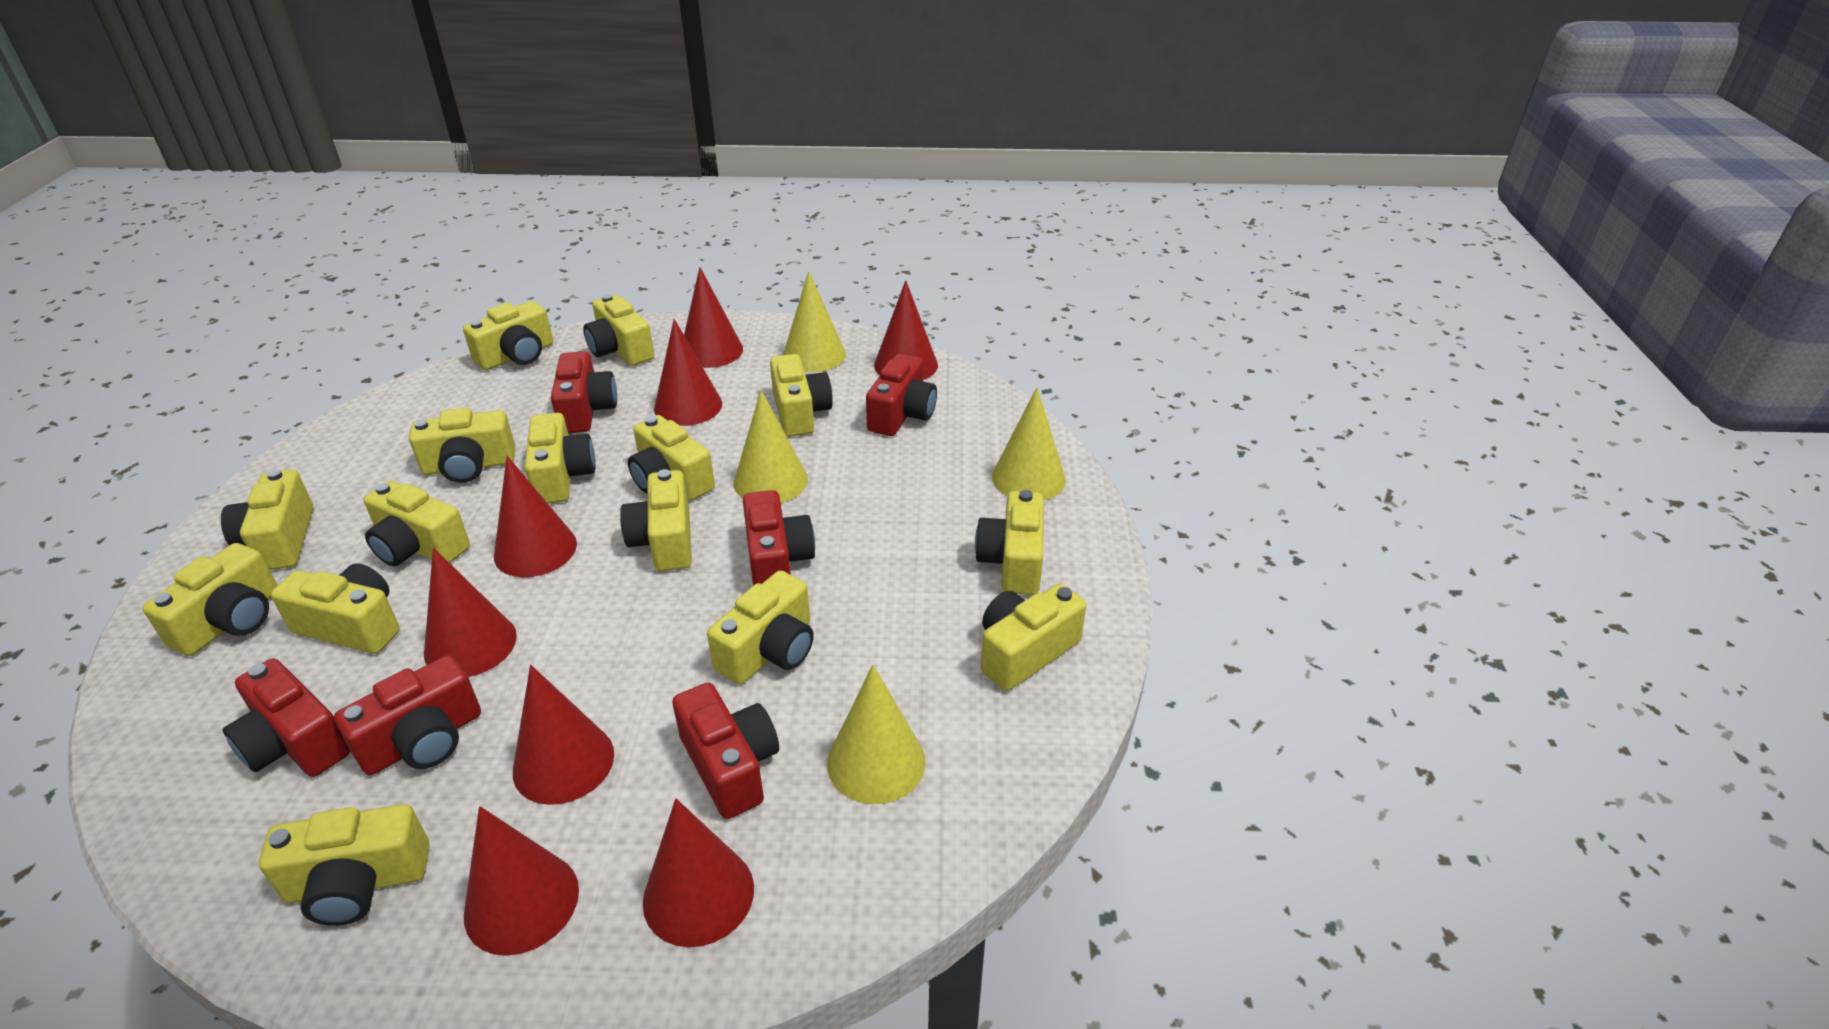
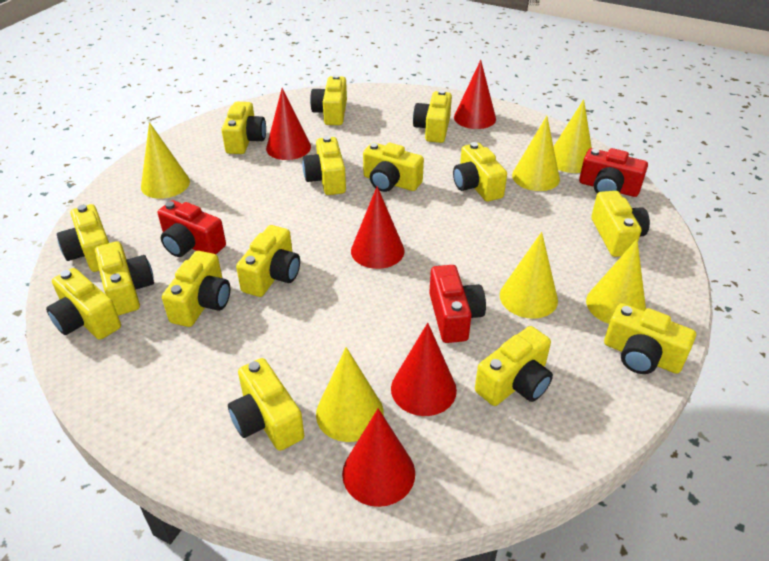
red camera: 6 -> 3
red cone: 8 -> 5
yellow cone: 4 -> 6

